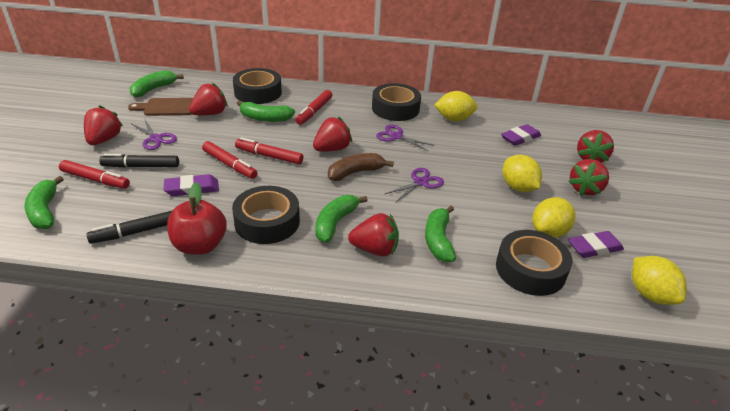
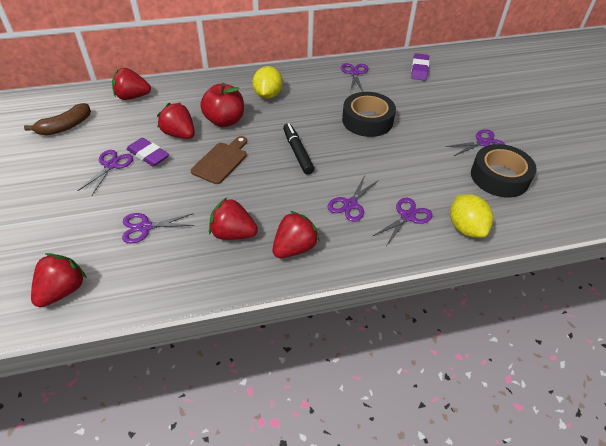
black marker: 2 -> 1
black tape: 4 -> 2
green banana: 5 -> 0
purple eraser: 3 -> 2
purple scissors: 3 -> 6
red marker: 4 -> 0
red strawberry: 6 -> 5
yellow lemon: 4 -> 2

